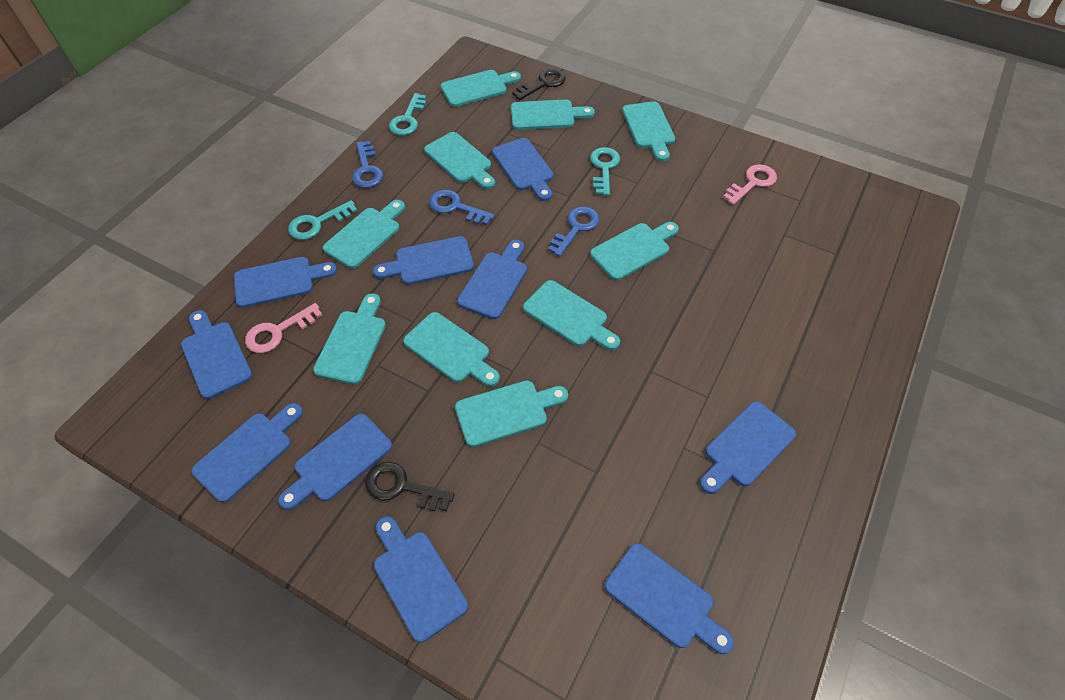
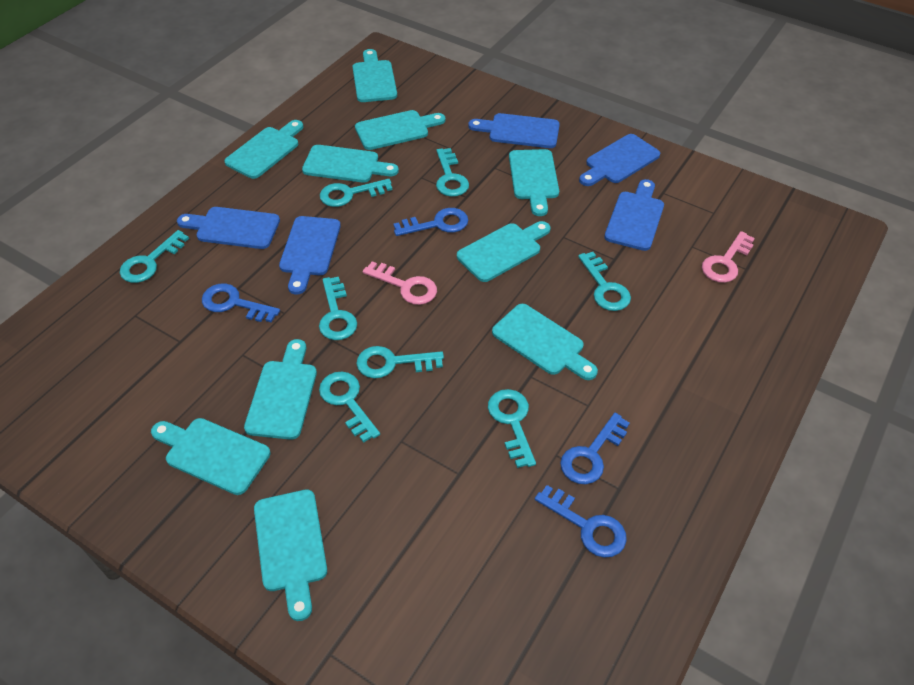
black key: 2 -> 0
blue cutting board: 10 -> 5
blue key: 3 -> 4
turquoise key: 3 -> 8

